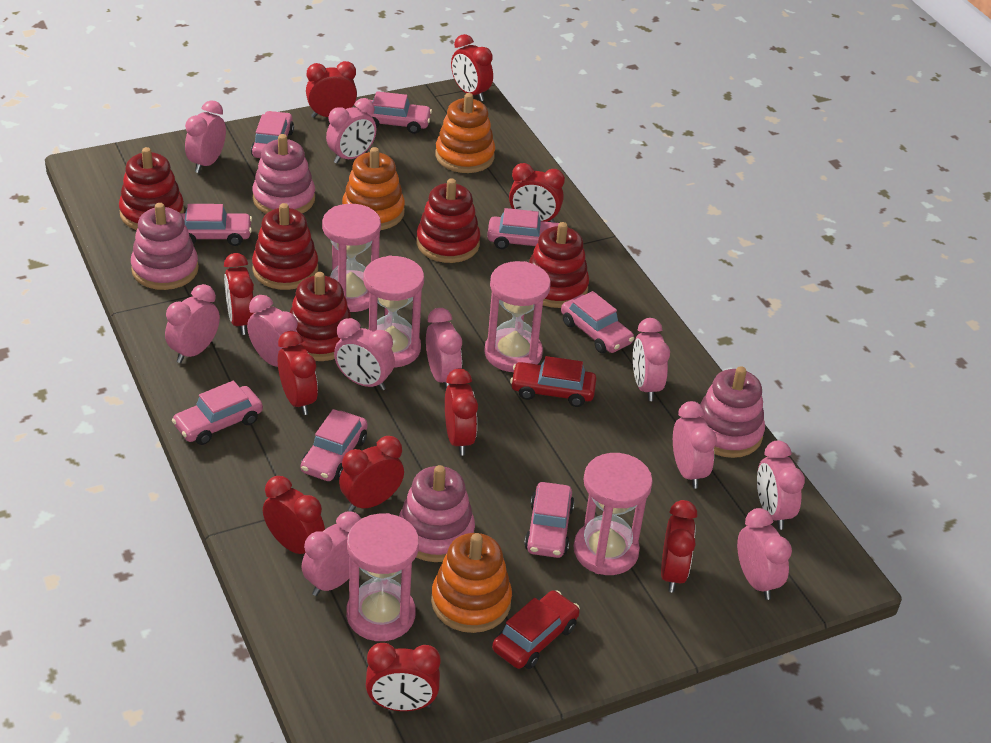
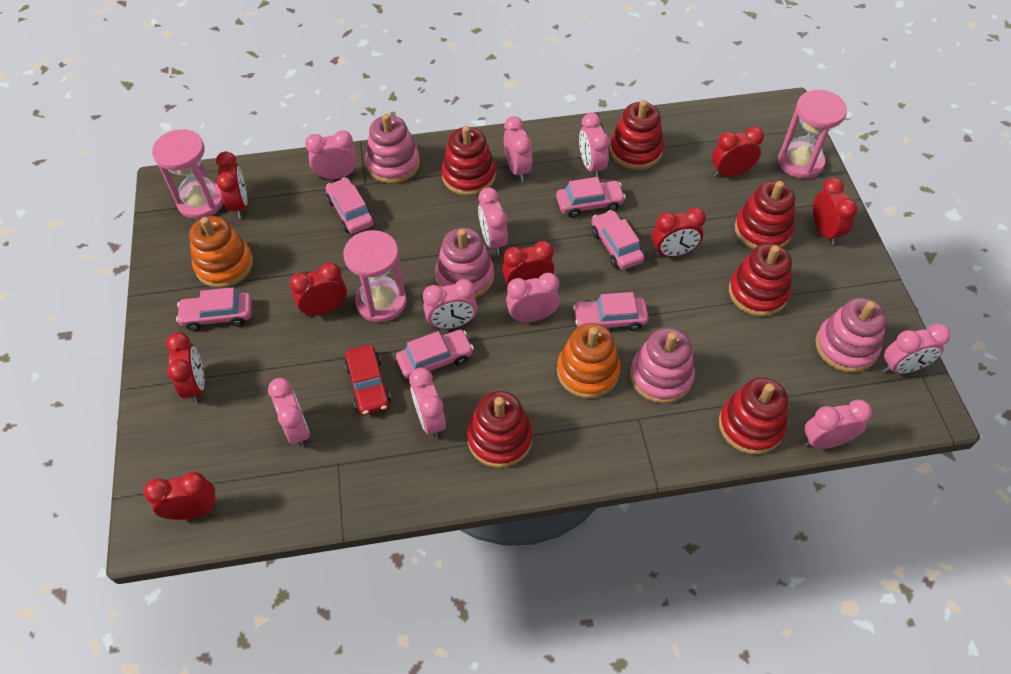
orange stacking toy: 3 -> 2
pink car: 8 -> 6
pink clock: 11 -> 10
pink hourglass: 5 -> 3
red car: 2 -> 1
red clock: 10 -> 8
red stacking toy: 5 -> 6

